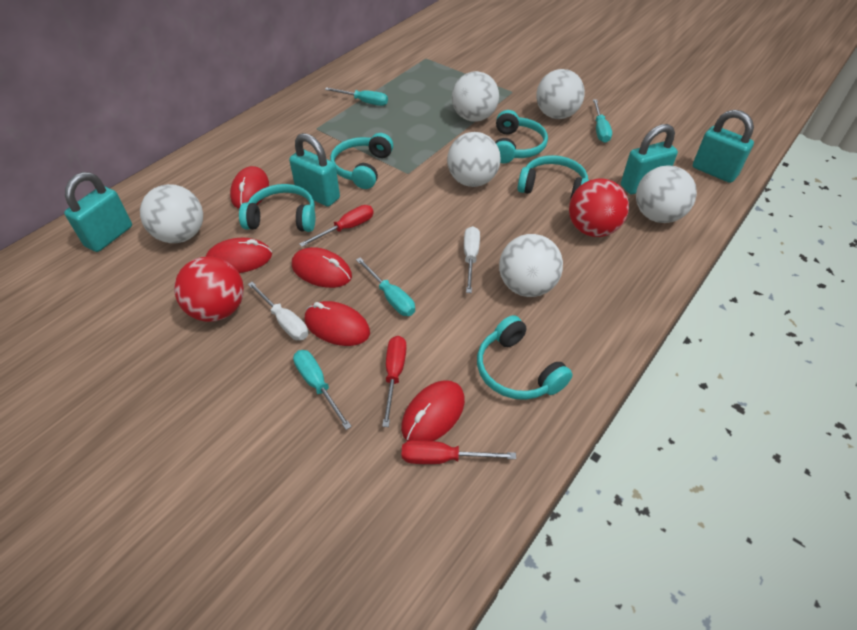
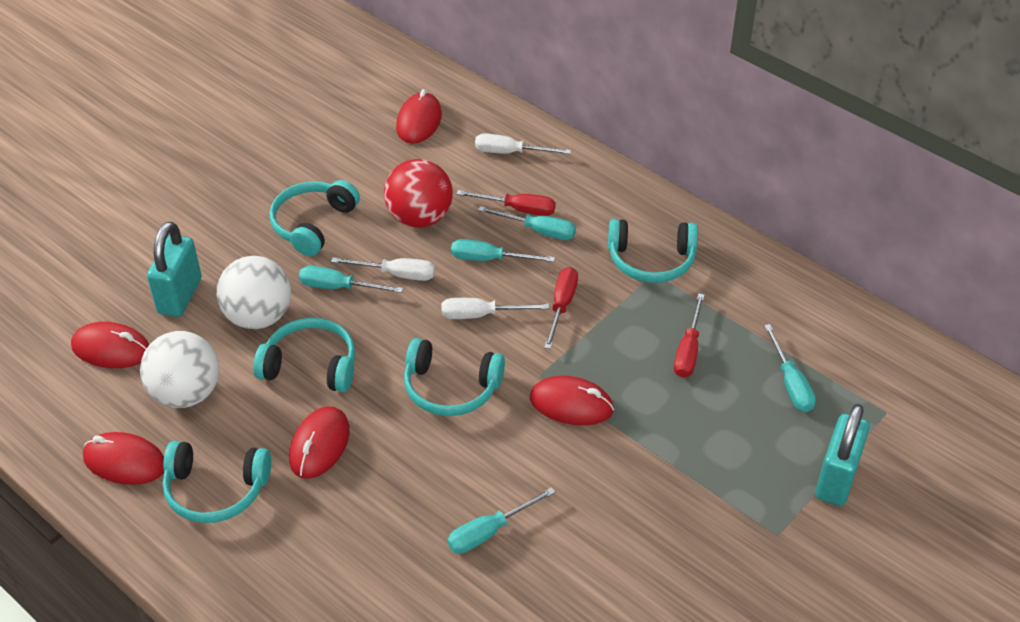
red ball: 2 -> 1
turquoise padlock: 4 -> 2
turquoise screwdriver: 4 -> 5
white ball: 6 -> 2
white screwdriver: 2 -> 3

